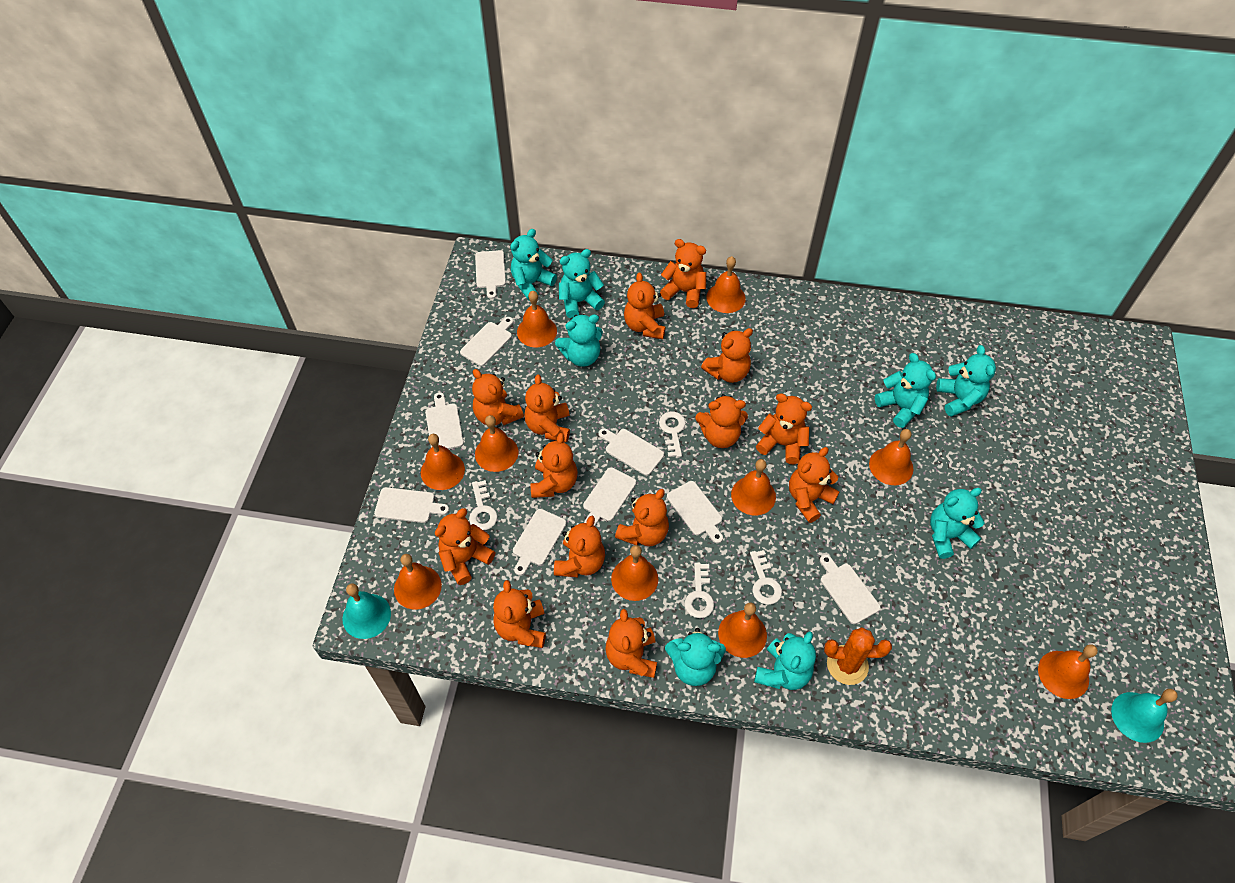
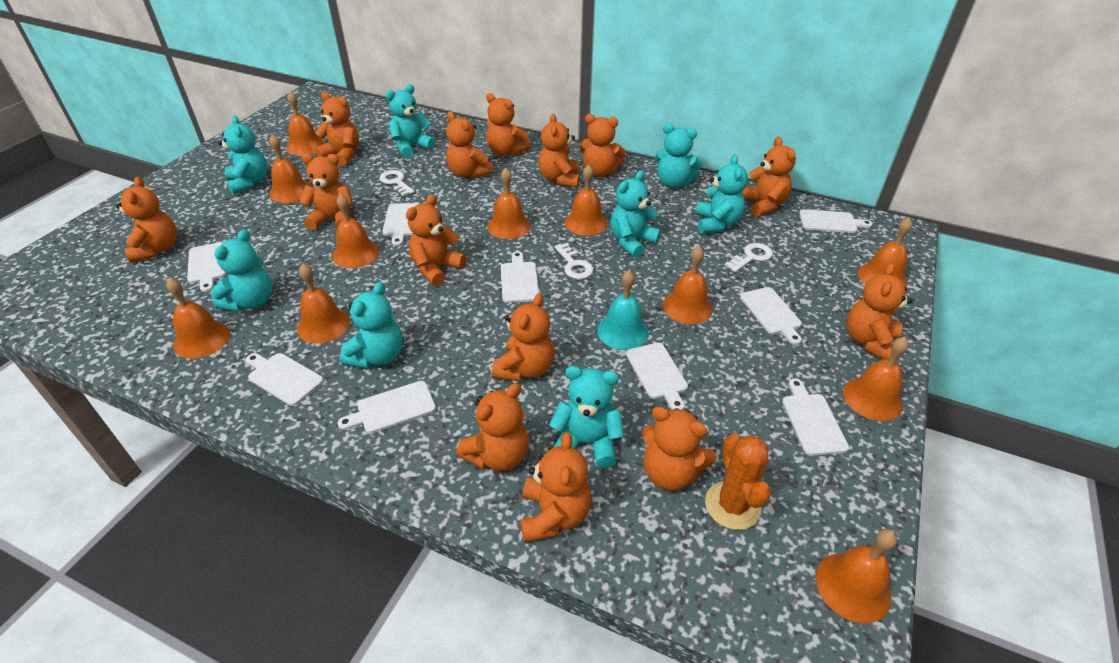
orange bell: 10 -> 11
turquoise bell: 2 -> 1
white key: 4 -> 3

